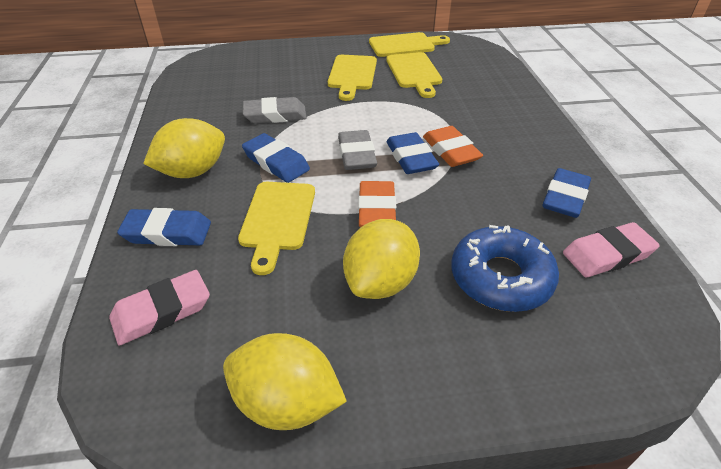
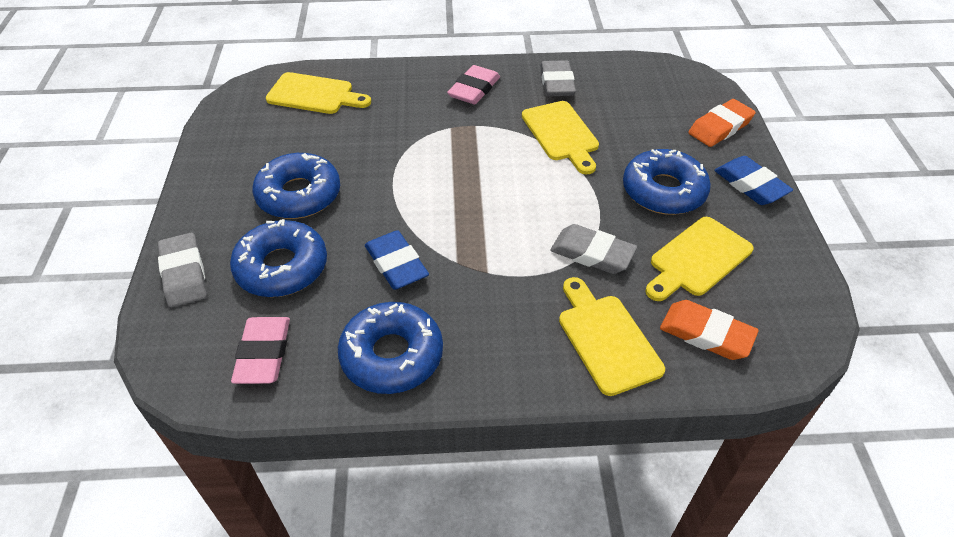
blue donut: 1 -> 4
blue eraser: 4 -> 2
grey eraser: 2 -> 3
yellow lemon: 3 -> 0

